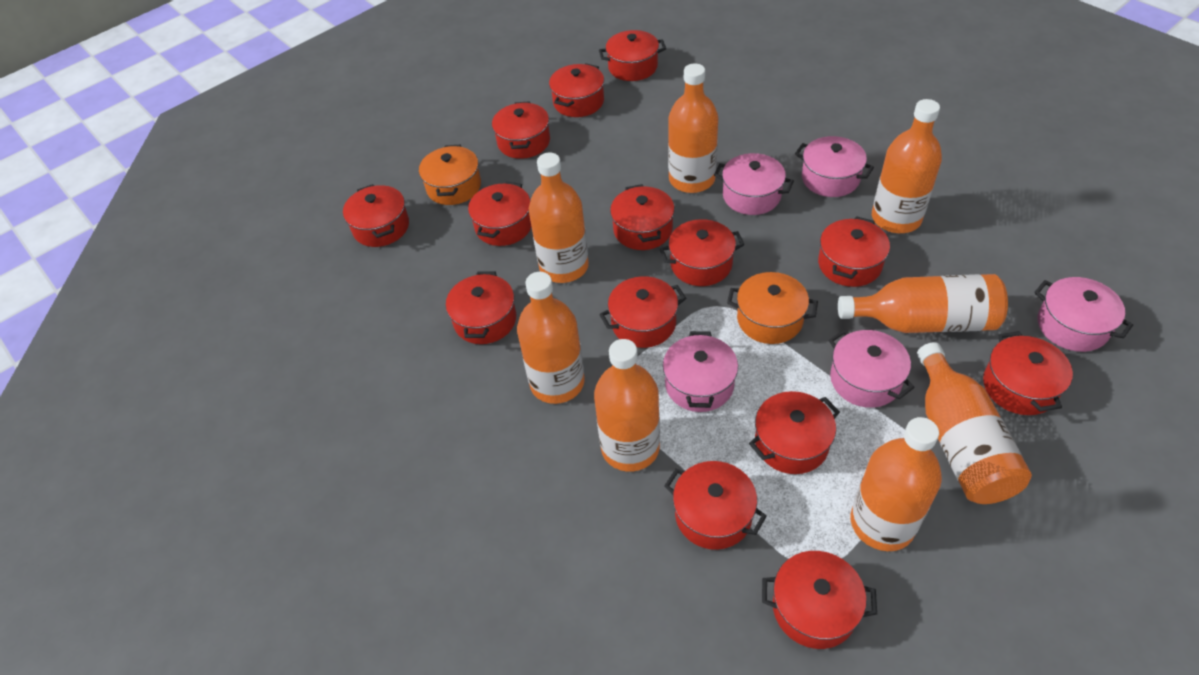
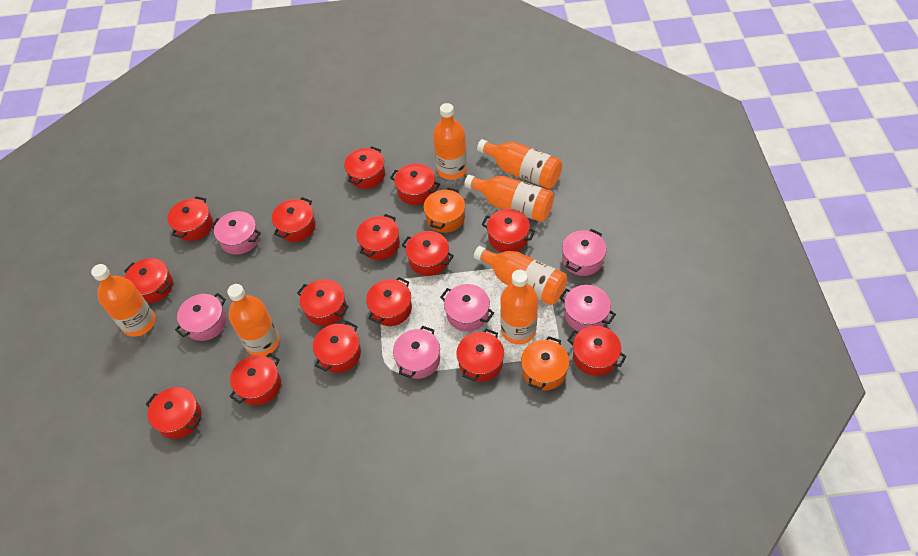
orange bottle: 8 -> 7
pink pot: 5 -> 6
red pot: 14 -> 15

